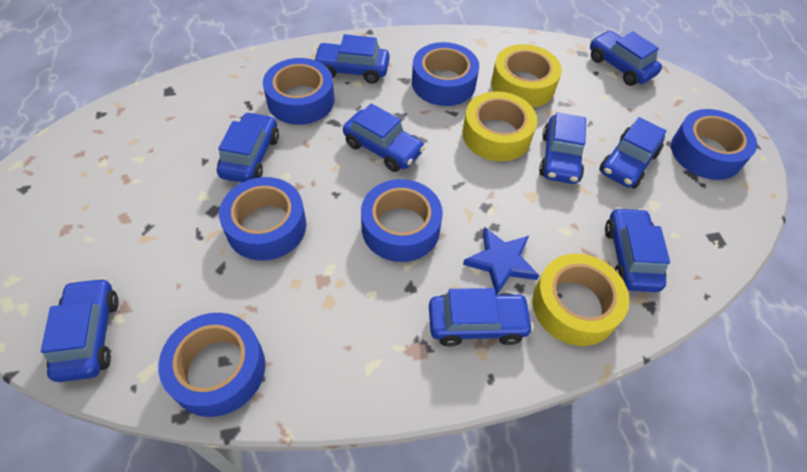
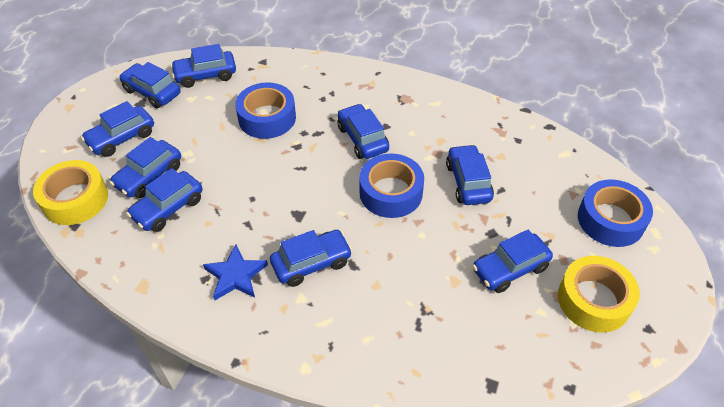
blue tape: 6 -> 3
yellow tape: 3 -> 2

